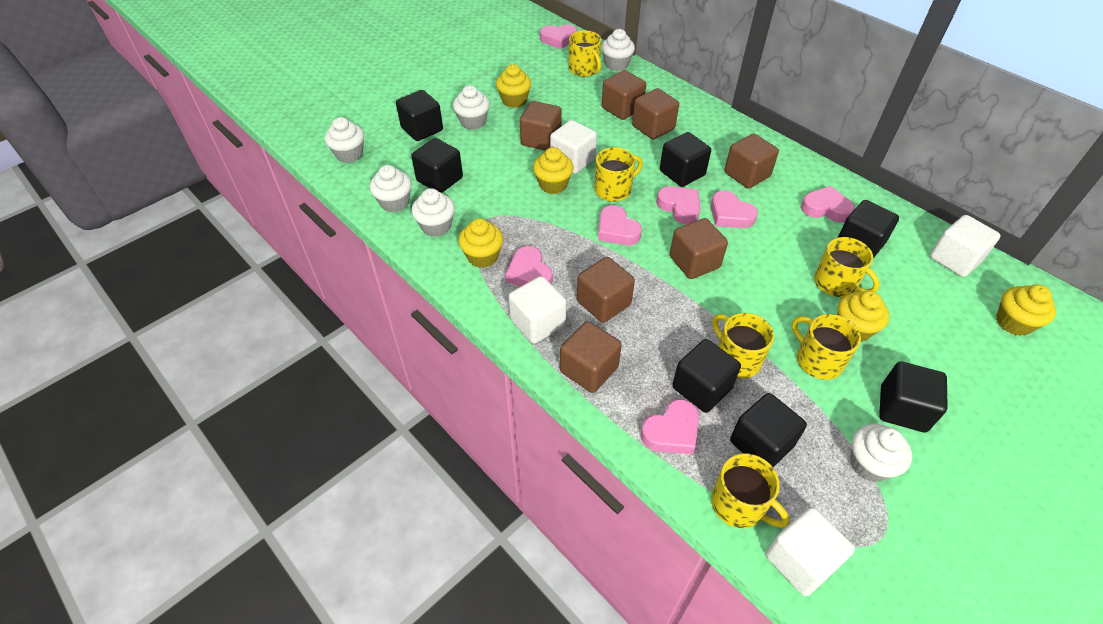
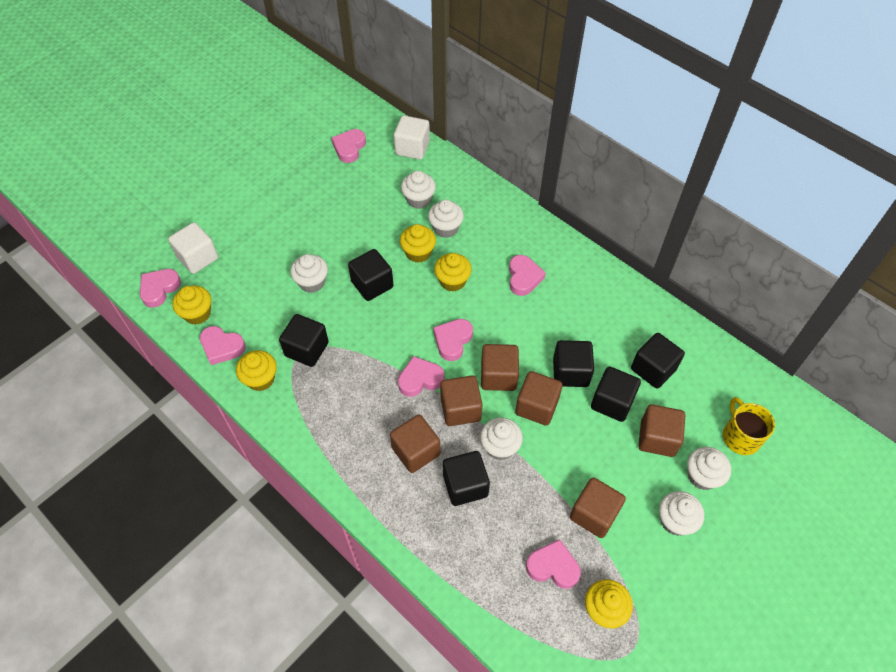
black cube: 7 -> 6
brown cube: 7 -> 6
white cube: 4 -> 2
yellow mug: 6 -> 1

